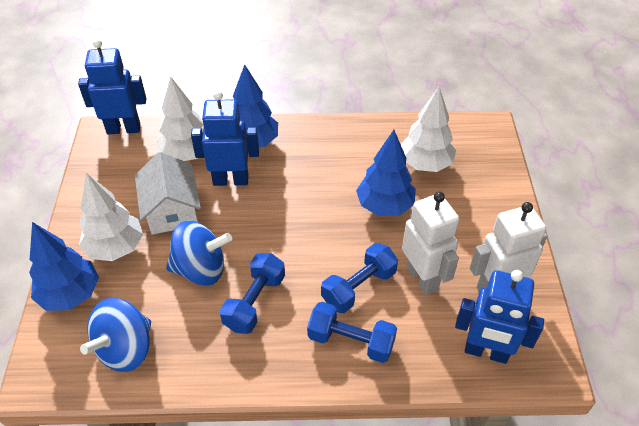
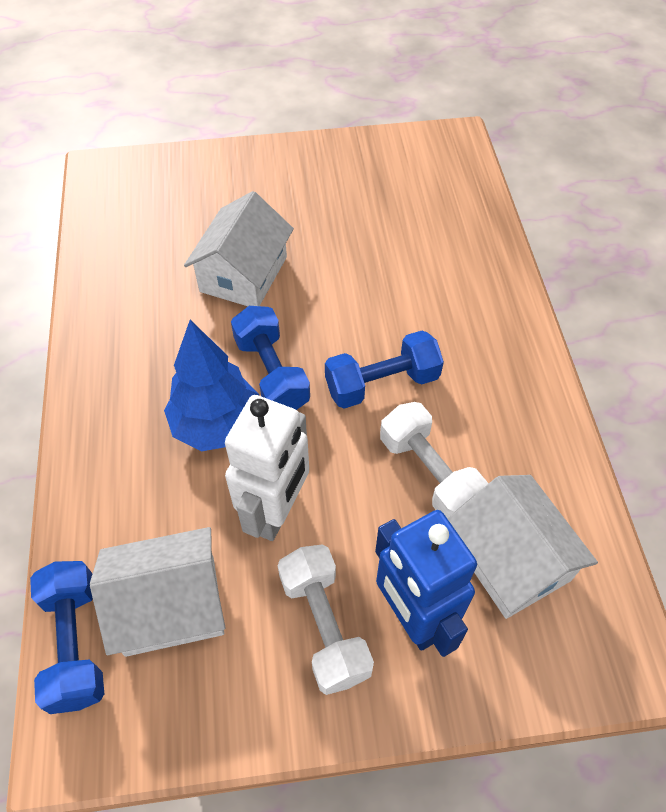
blue robot: 3 -> 1
blue spinning top: 2 -> 0
blue tree: 3 -> 1
white dumbbell: 0 -> 2
white house: 1 -> 3
white robot: 2 -> 1
white tree: 3 -> 0

